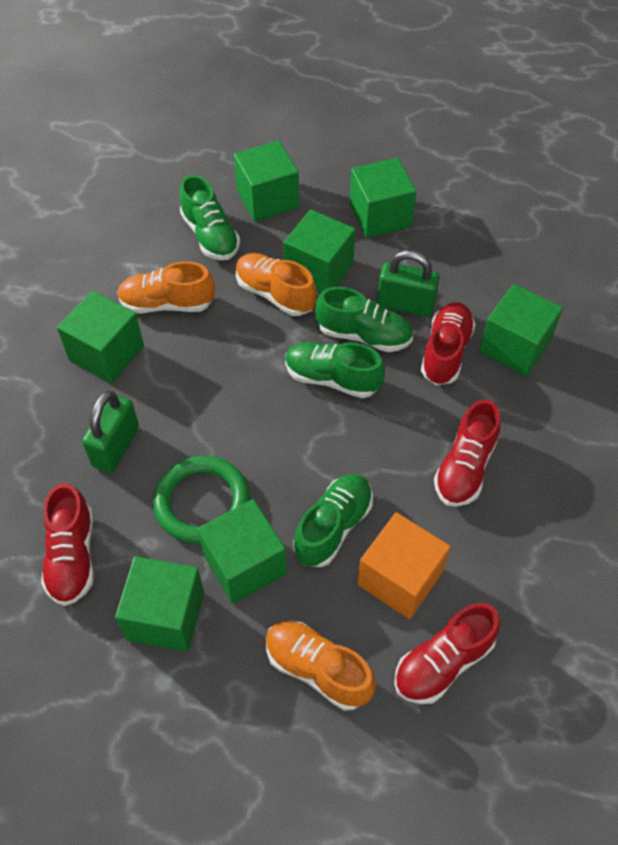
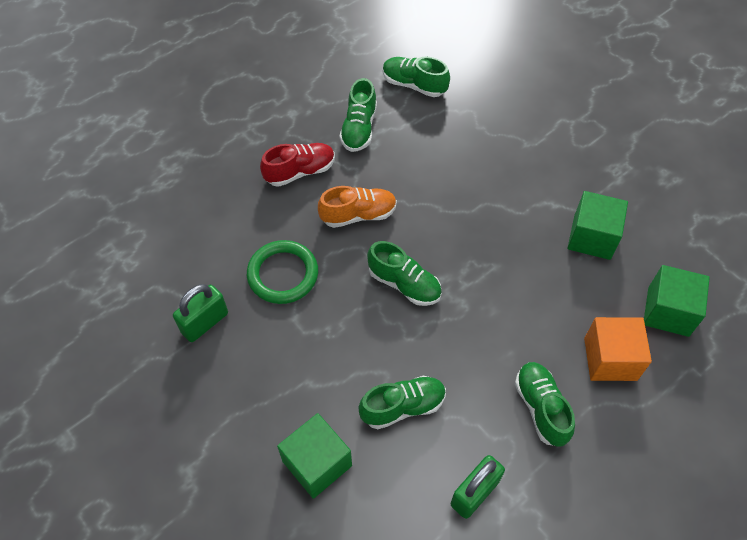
green cube: 7 -> 3
green shoe: 4 -> 5
orange shoe: 3 -> 1
red shoe: 4 -> 1

